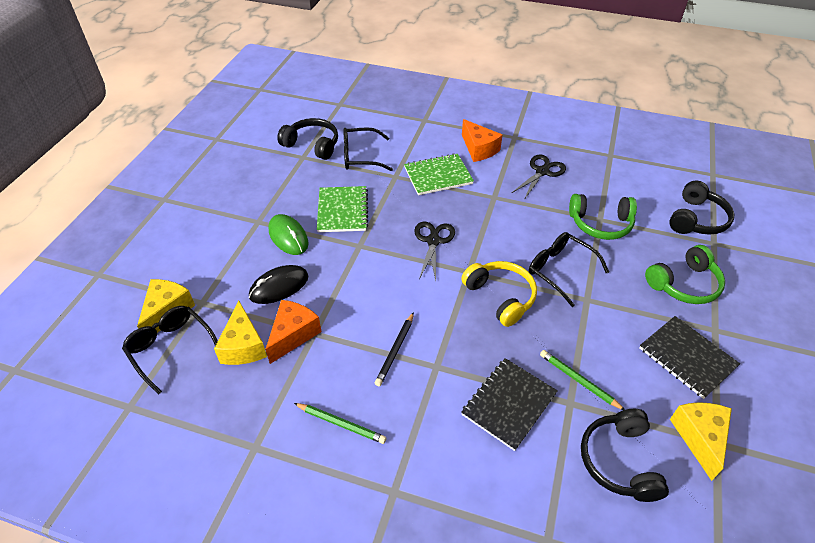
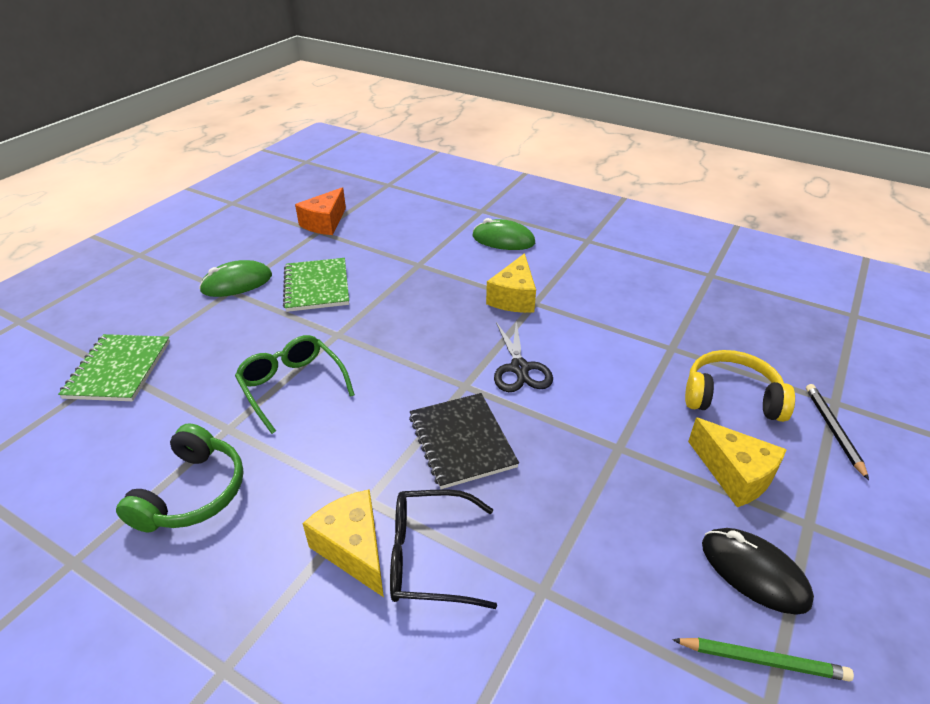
black glasses: 3 -> 1
black headphones: 3 -> 0
black notebook: 2 -> 1
black scissors: 2 -> 1
green glasses: 0 -> 1
green headphones: 2 -> 1
green mouse: 1 -> 2
green pencil: 2 -> 1
orange cheese: 2 -> 1

